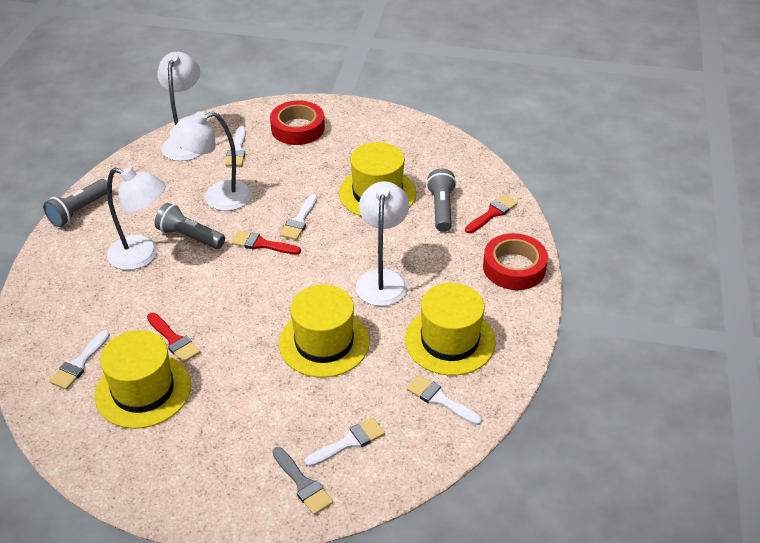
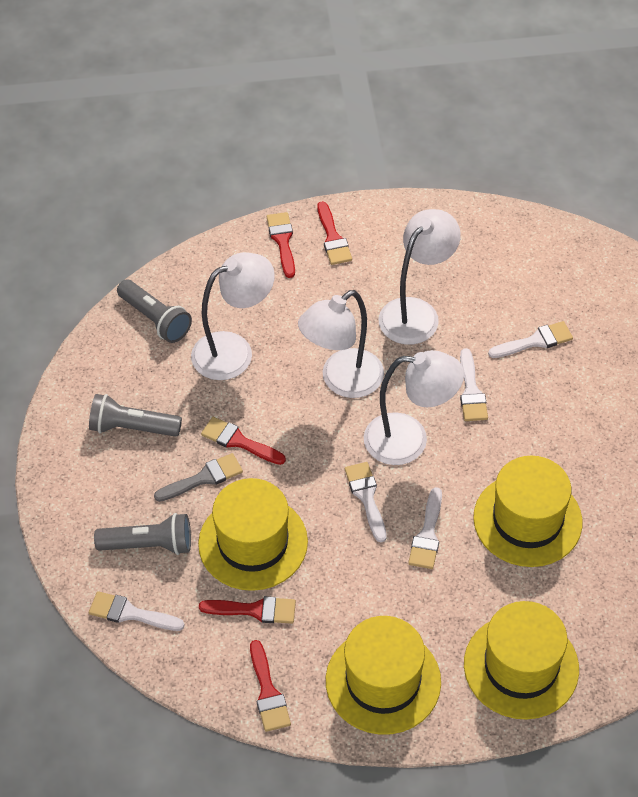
red brush: 3 -> 5
red tape: 2 -> 0

